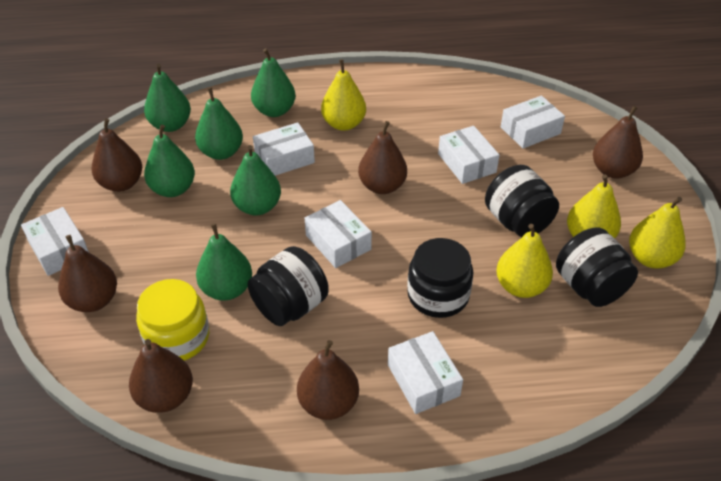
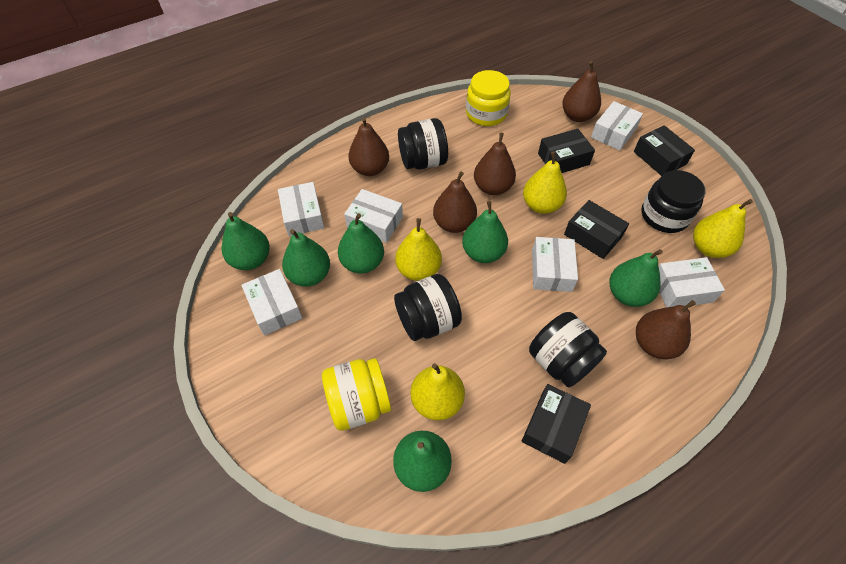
black box: 0 -> 4
brown pear: 6 -> 5
yellow jar: 1 -> 2

